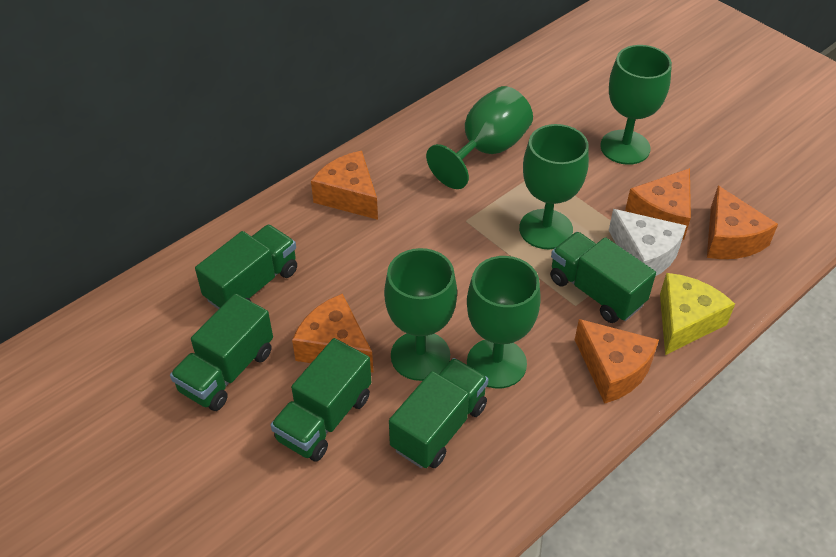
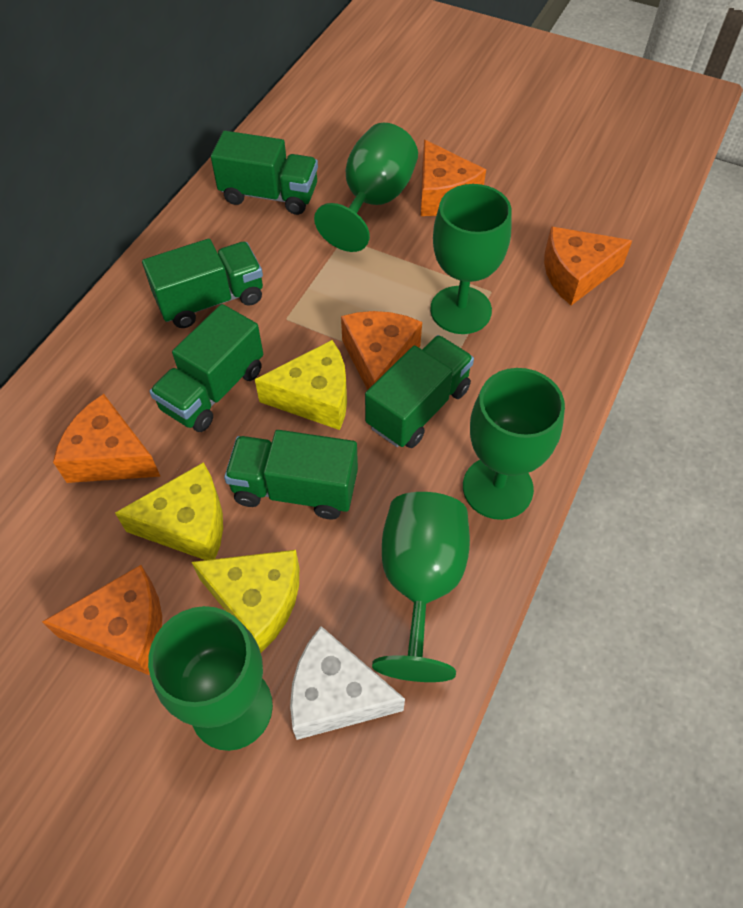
yellow cheese: 1 -> 3

